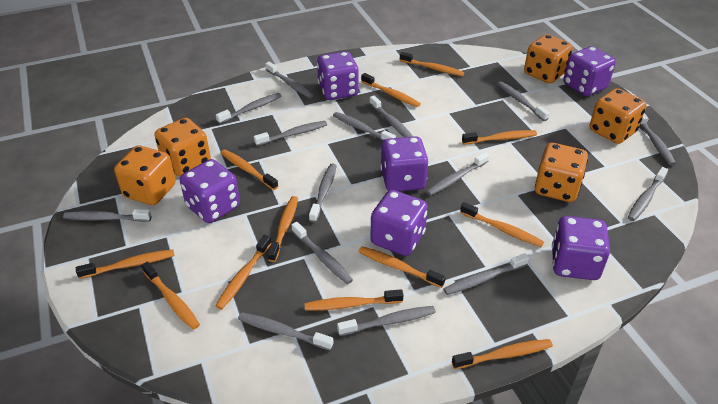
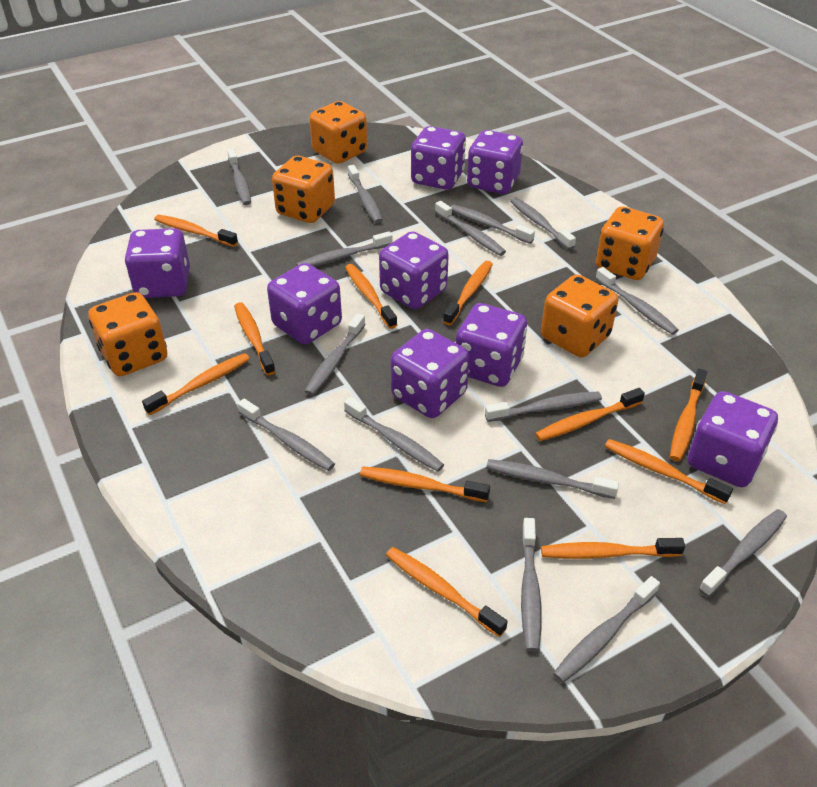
orange toothbrush: 12 -> 11
purple dice: 6 -> 8

